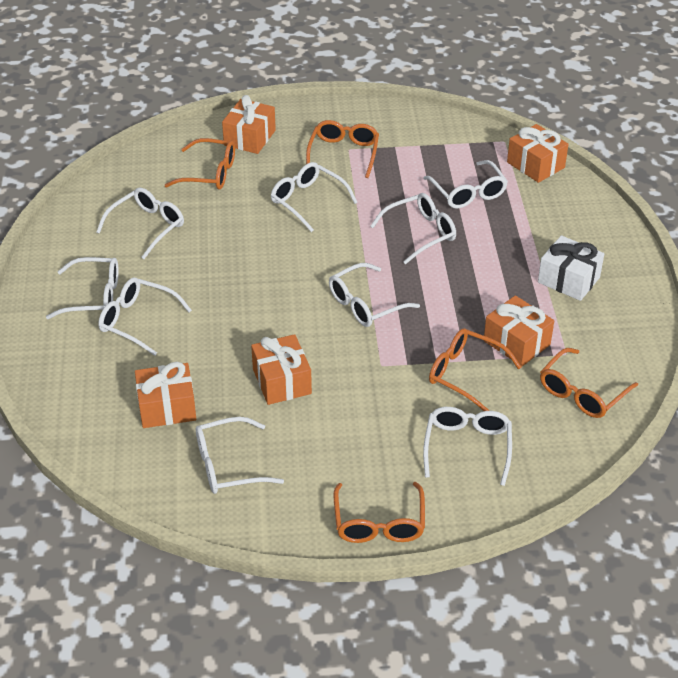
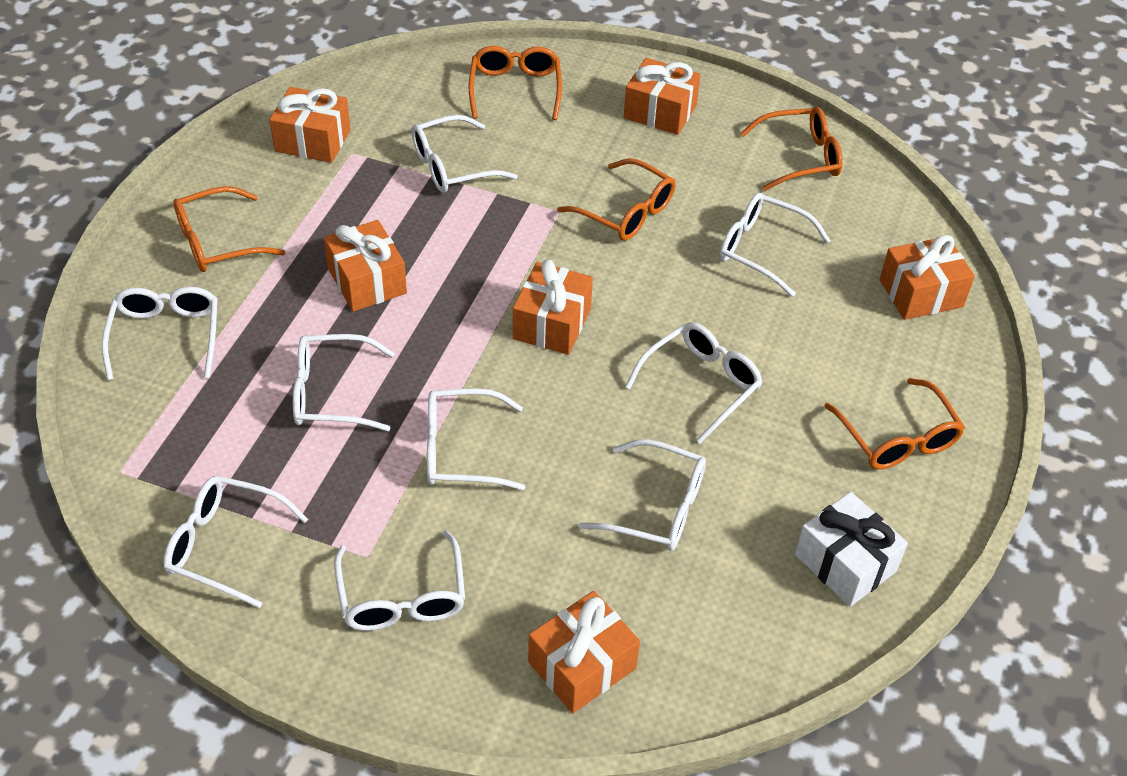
orange gift: 5 -> 6

